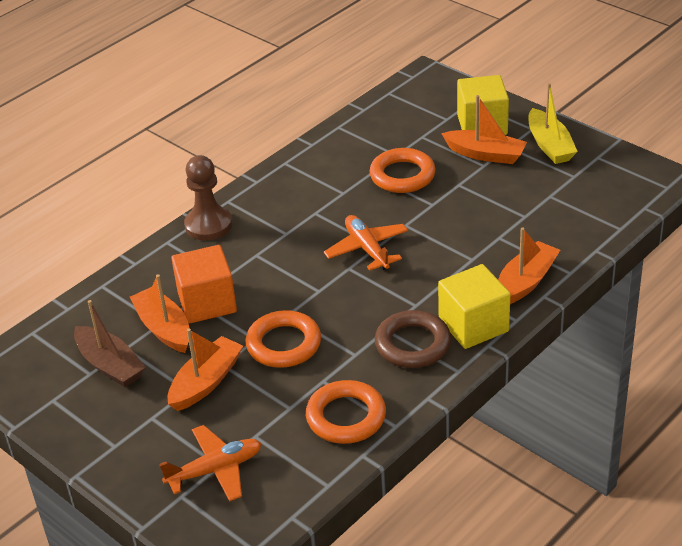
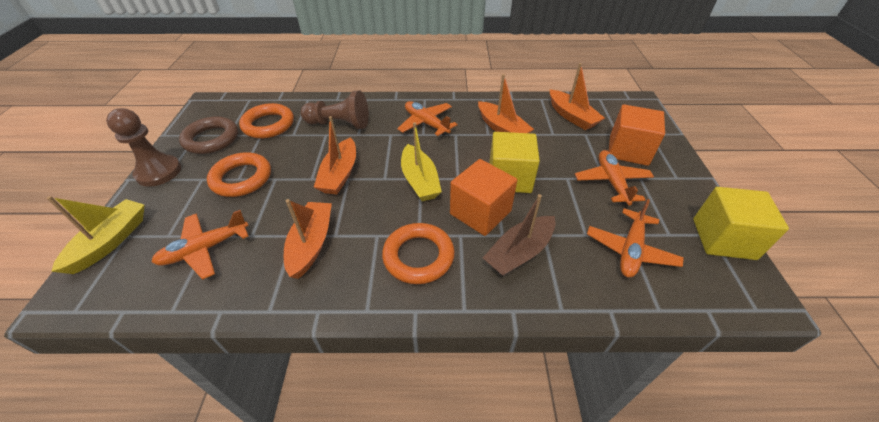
brown pawn: 1 -> 2
orange cube: 1 -> 2
orange plane: 2 -> 4
yellow boat: 1 -> 2

